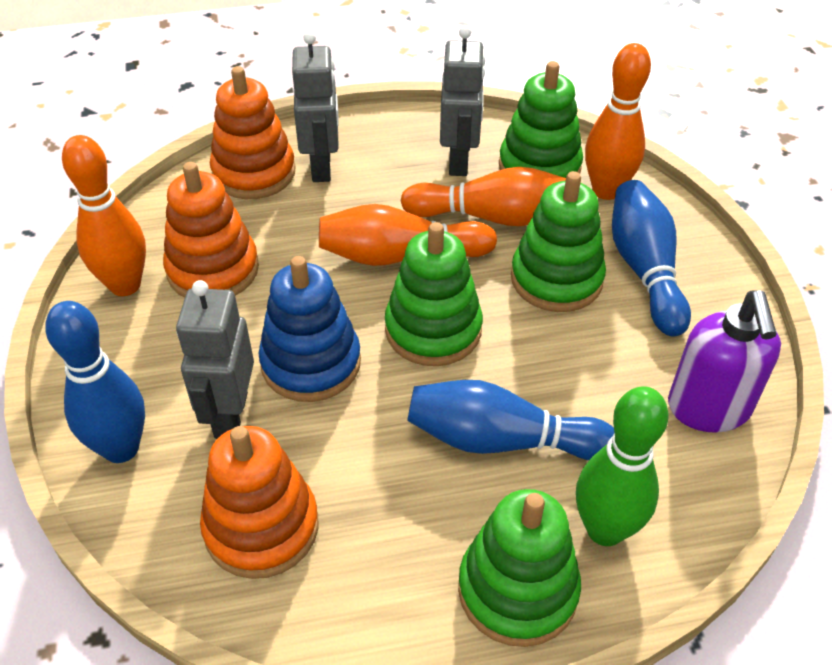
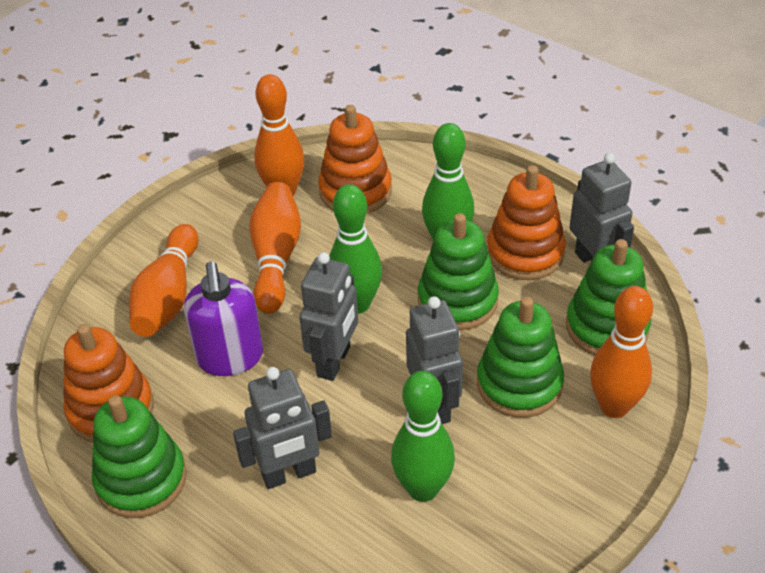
blue bowling pin: 3 -> 0
blue stacking toy: 1 -> 0
green bowling pin: 1 -> 3
grey robot: 3 -> 4

